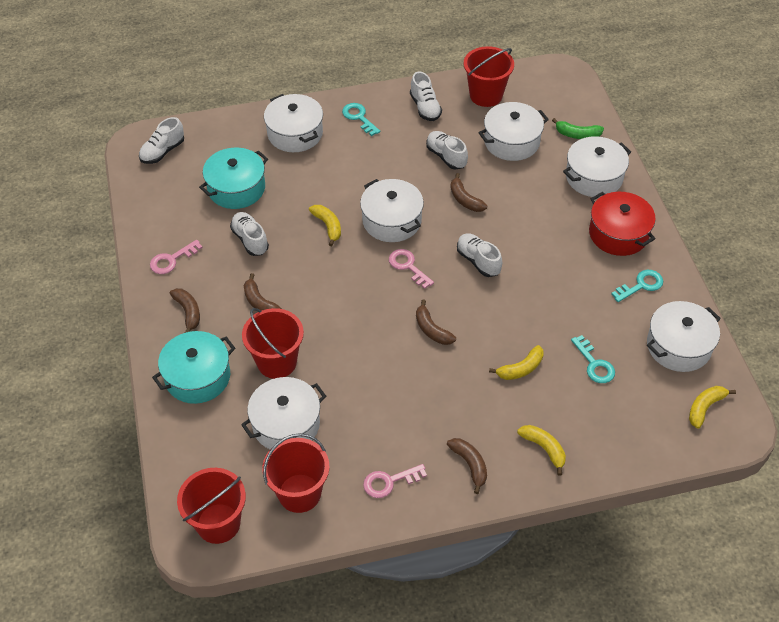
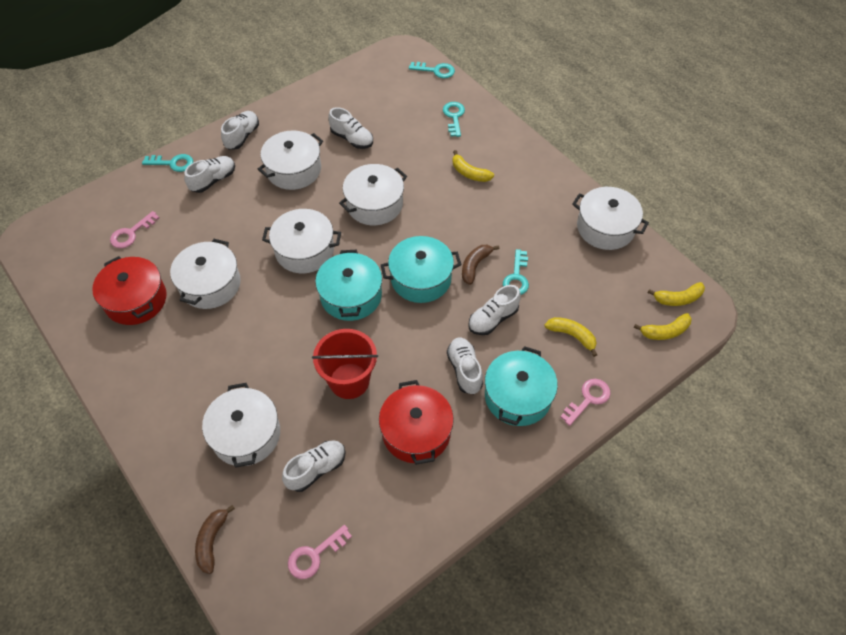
brown banana: 5 -> 2
green banana: 1 -> 0
red bucket: 4 -> 1
red pot: 1 -> 2
turquoise key: 3 -> 4
turquoise pot: 2 -> 3
white shoe: 5 -> 6

